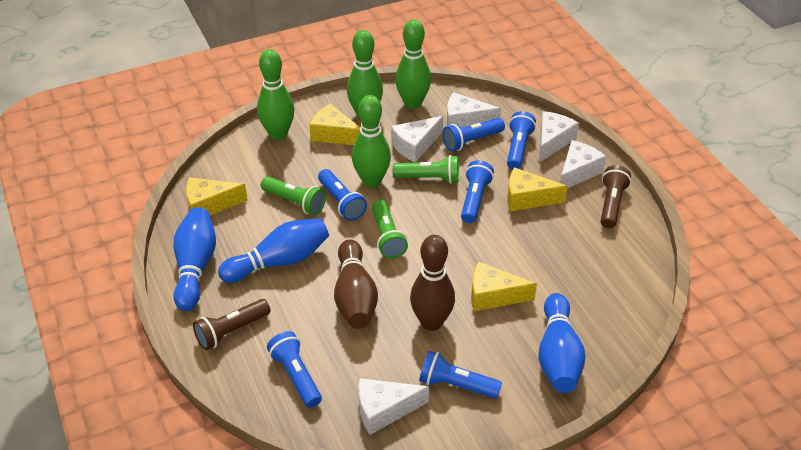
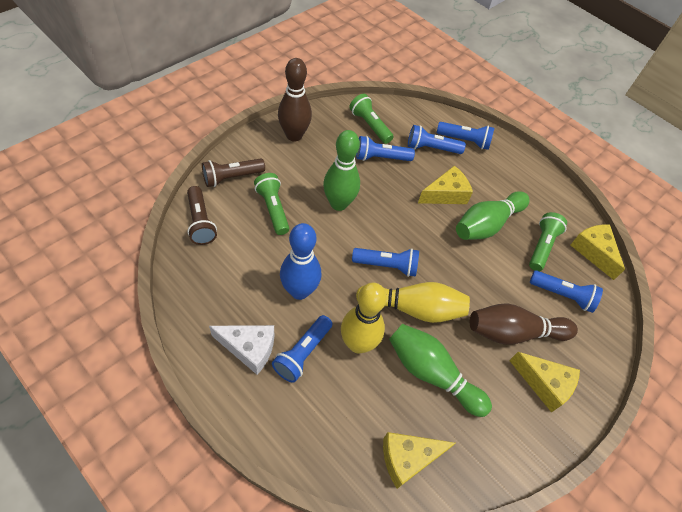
blue bowling pin: 3 -> 1
green bowling pin: 4 -> 3
white cheese: 5 -> 1
yellow bowling pin: 0 -> 2

